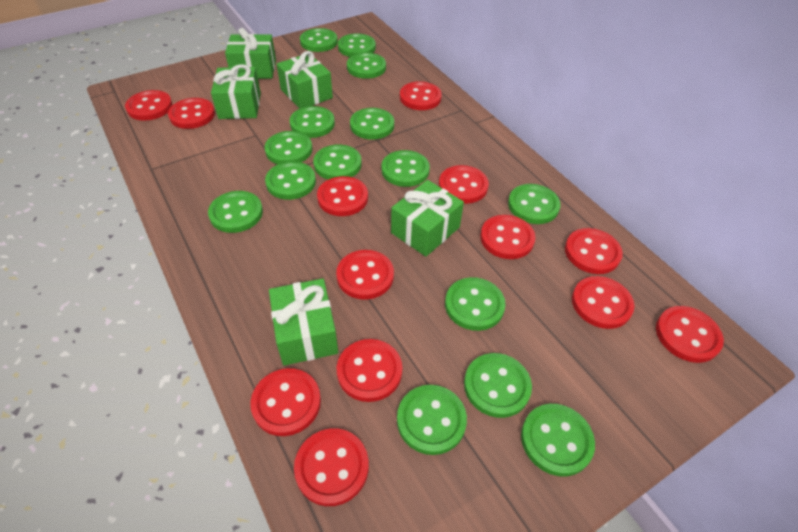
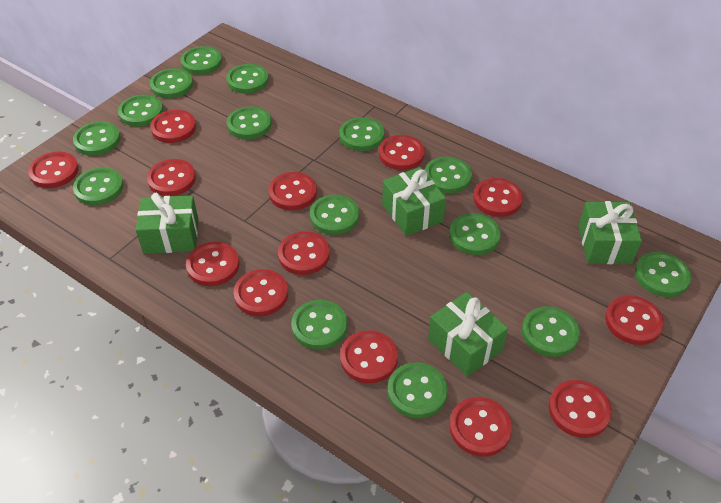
green gift: 5 -> 4

